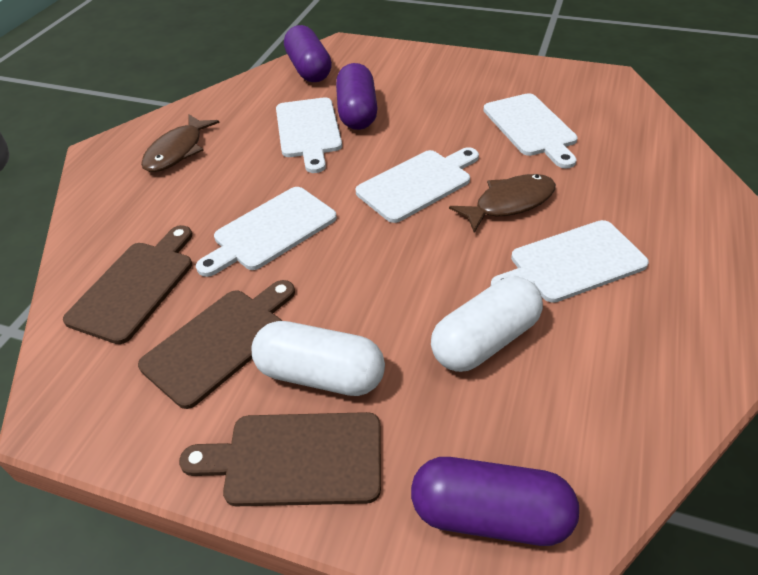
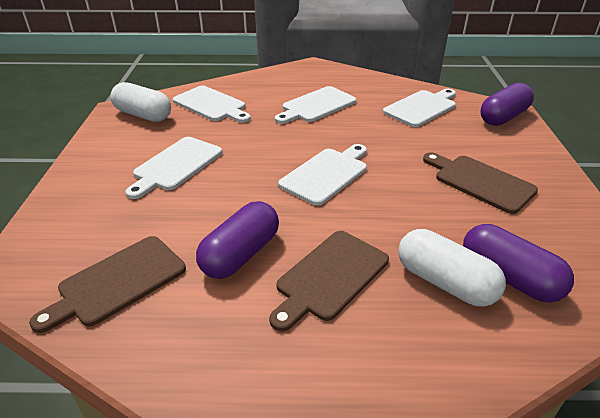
brown fish: 2 -> 0

